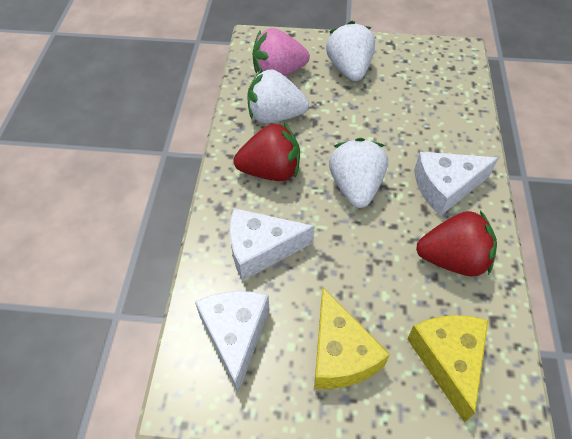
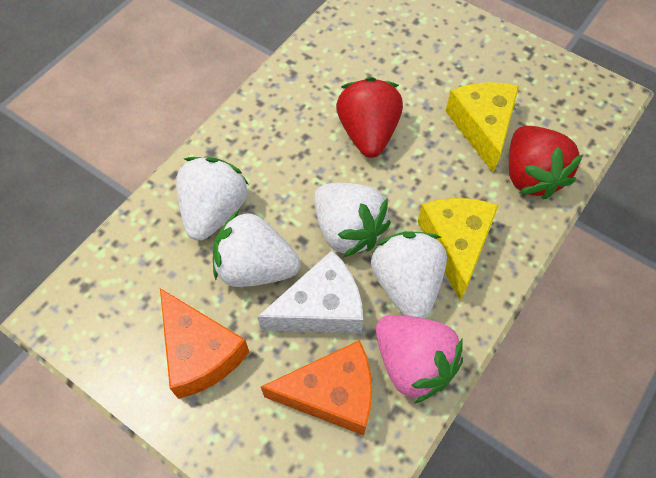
orange cheese: 0 -> 2
white cheese: 3 -> 1
white strawberry: 3 -> 4

